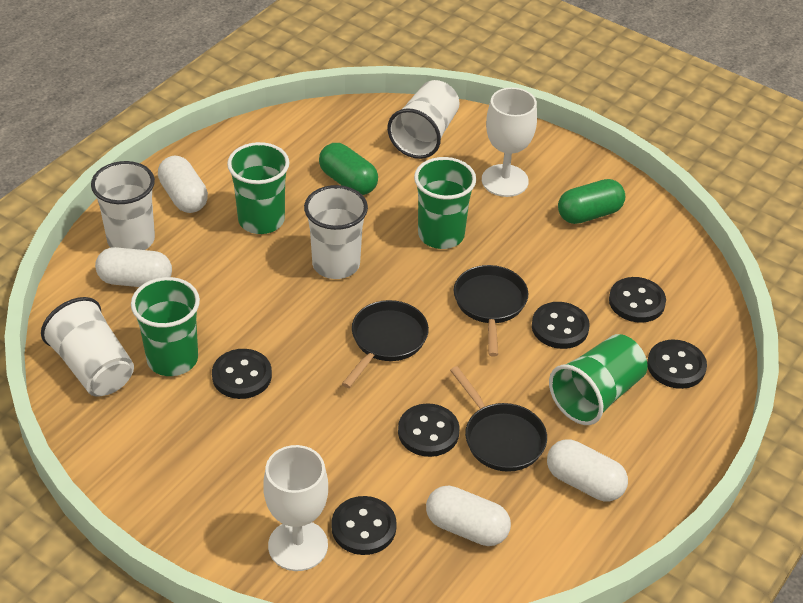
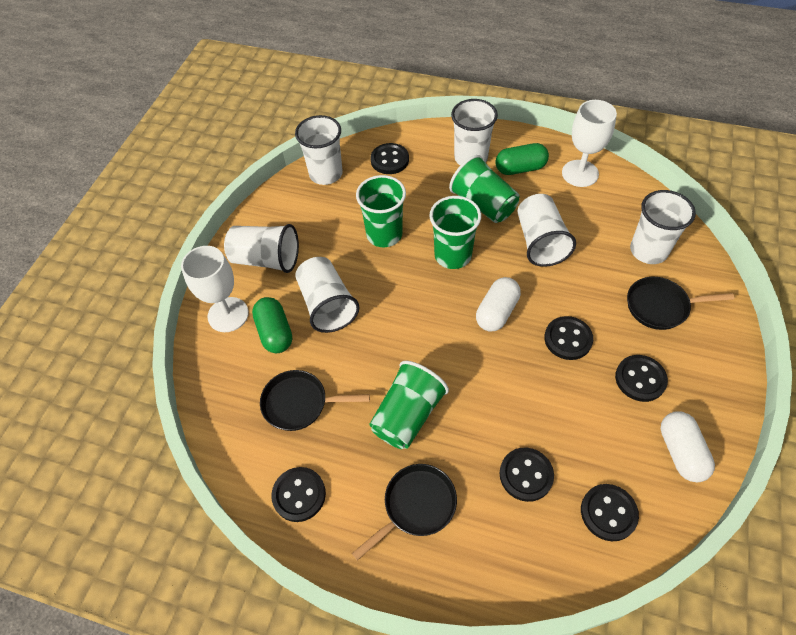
white capsule: 4 -> 2
white cup: 4 -> 6

